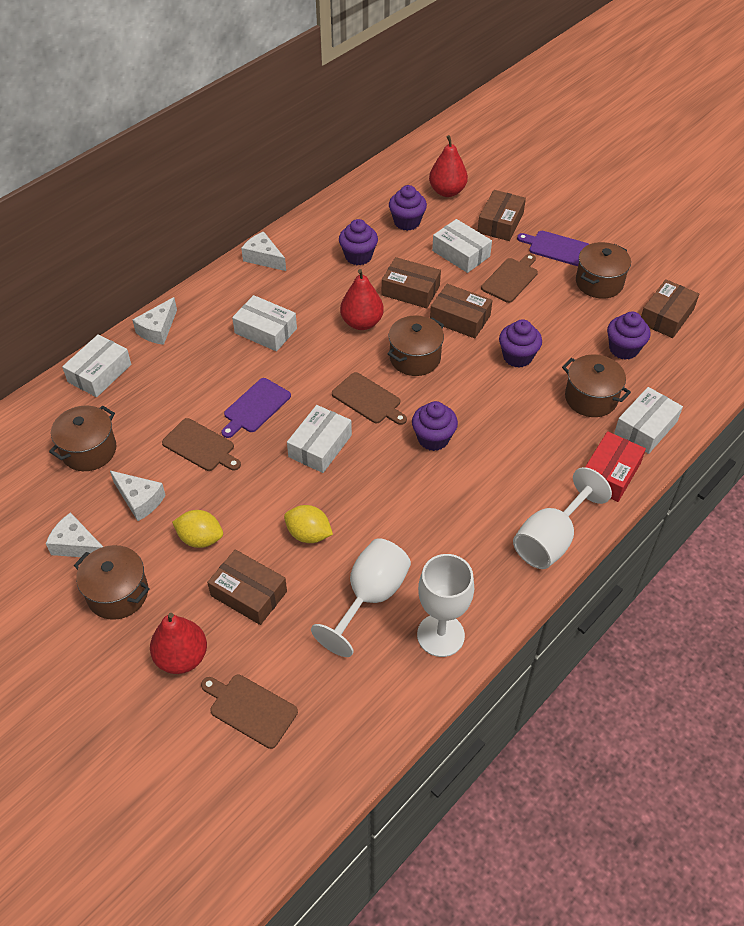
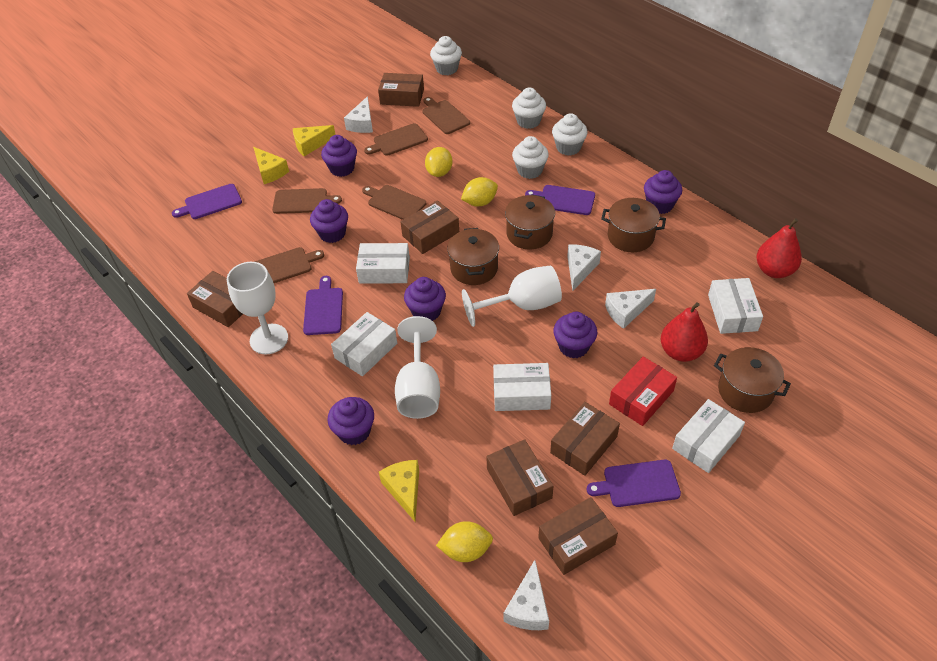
brown box: 5 -> 6
brown cutting board: 4 -> 5
brown pot: 5 -> 4
purple cupcake: 5 -> 6
purple cutting board: 2 -> 4
red pear: 3 -> 2
white cupcake: 0 -> 4
yellow cheese: 0 -> 3
yellow lemon: 2 -> 3

